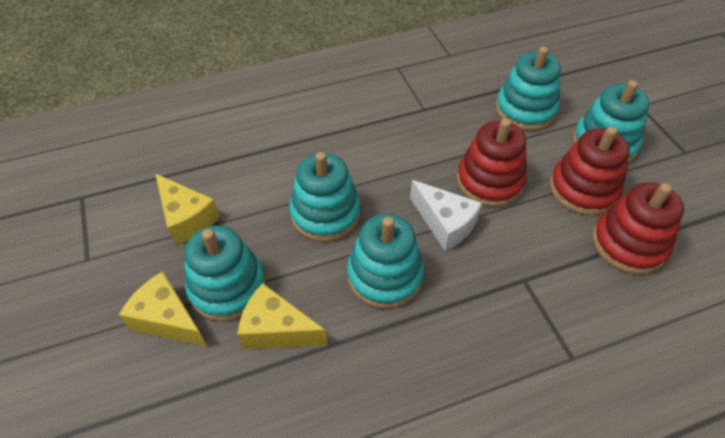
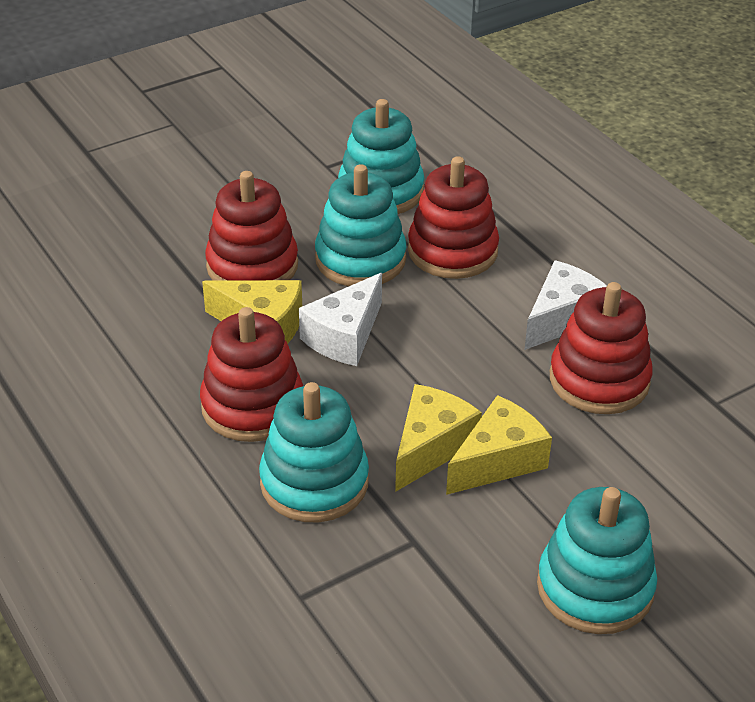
red stacking toy: 3 -> 4
turquoise stacking toy: 5 -> 4
white cheese: 1 -> 2

